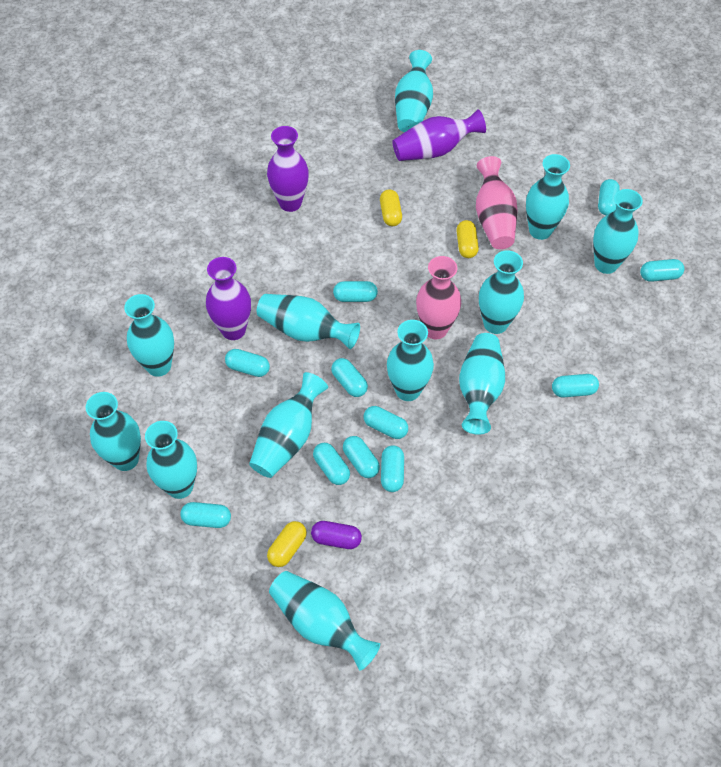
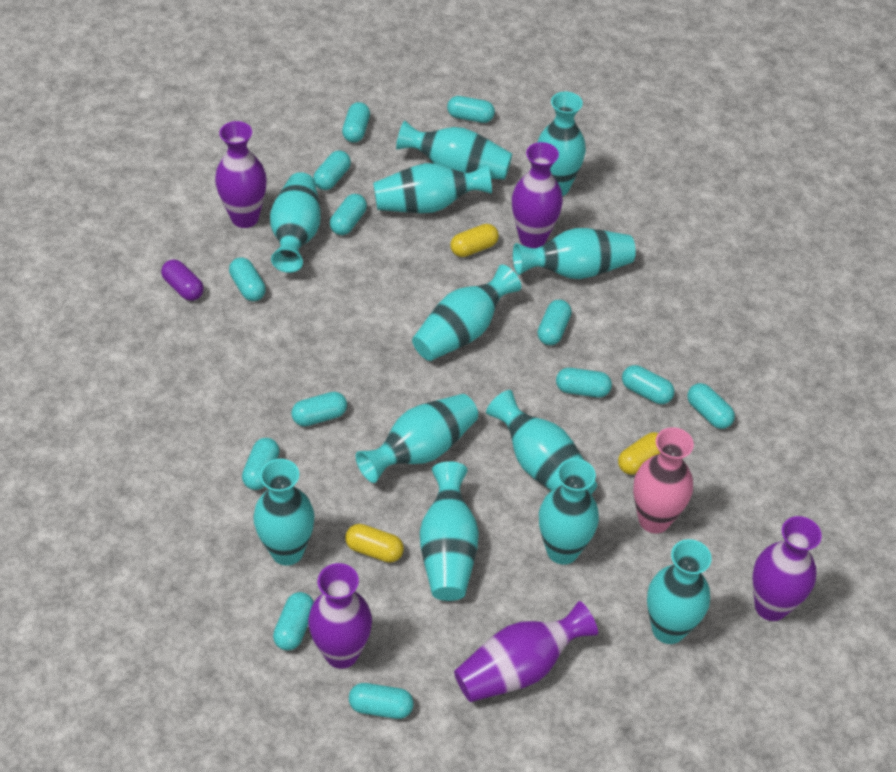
pink vase: 2 -> 1
purple vase: 3 -> 5
turquoise capsule: 11 -> 13

